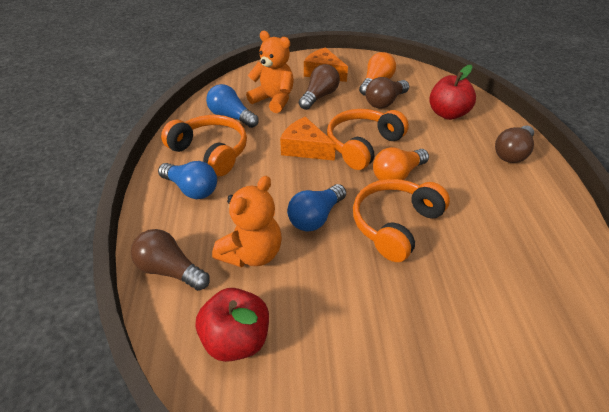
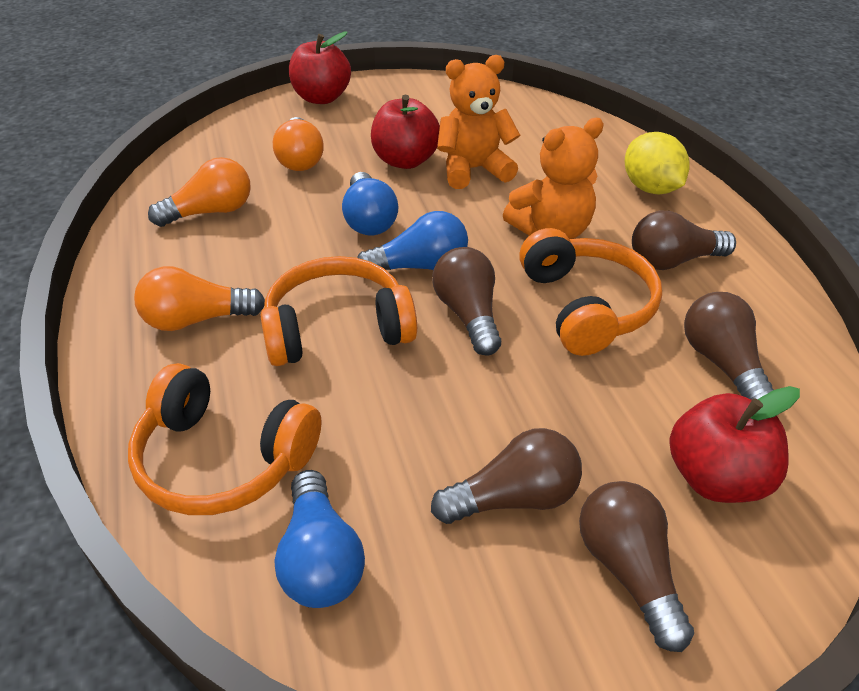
brown light bulb: 4 -> 5
orange cheese: 2 -> 0
orange light bulb: 2 -> 3
red apple: 2 -> 3
yellow lemon: 0 -> 1

